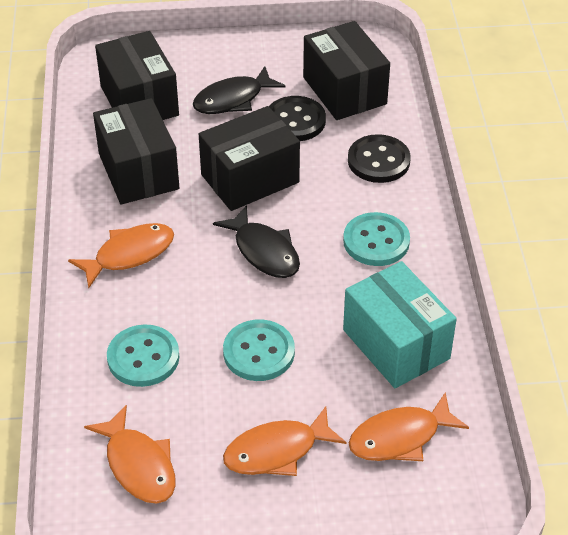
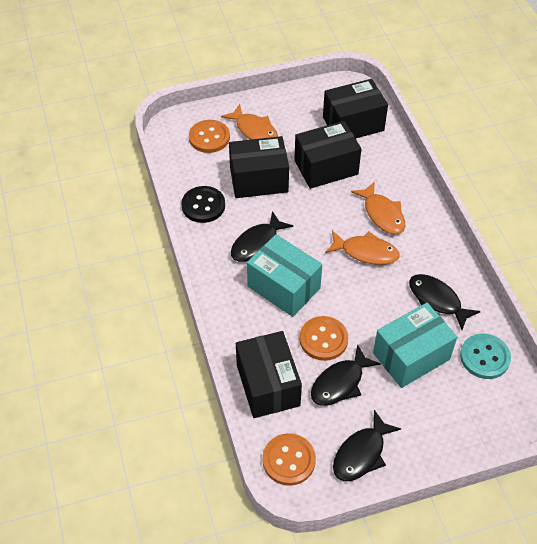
black button: 2 -> 1
black fish: 2 -> 4
orange button: 0 -> 3
orange fish: 4 -> 3
turquoise box: 1 -> 2
turquoise button: 3 -> 1

